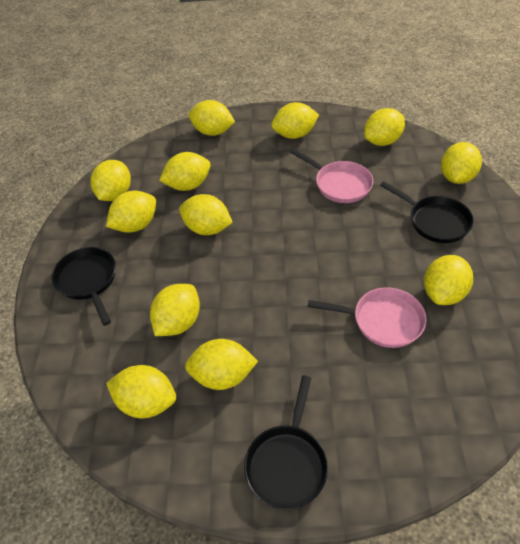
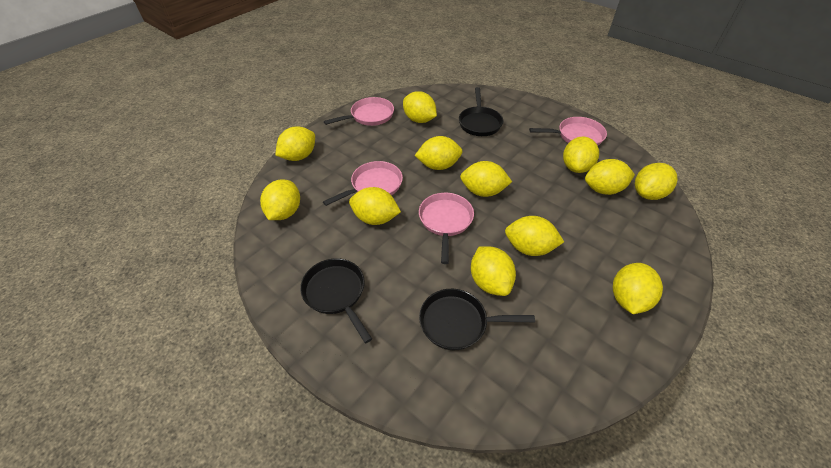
pink pan: 2 -> 4

